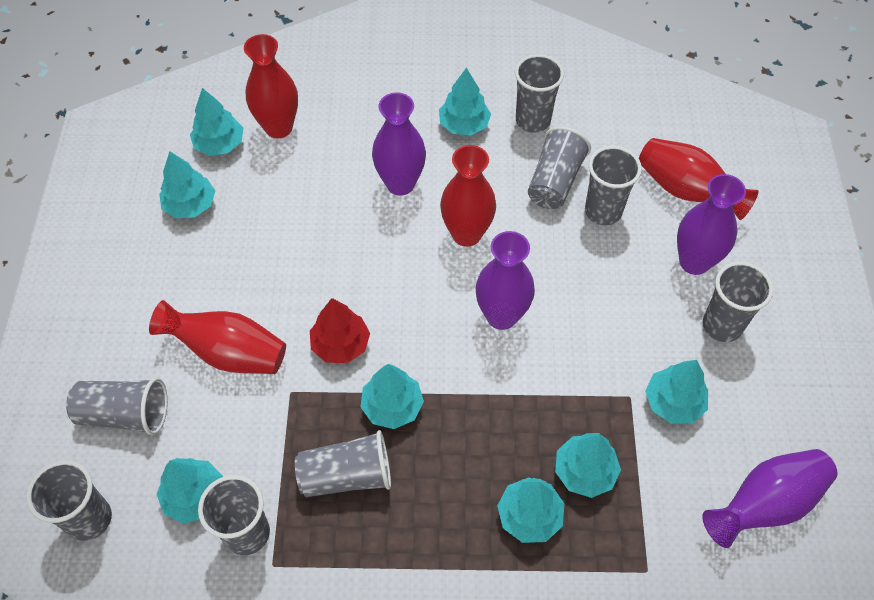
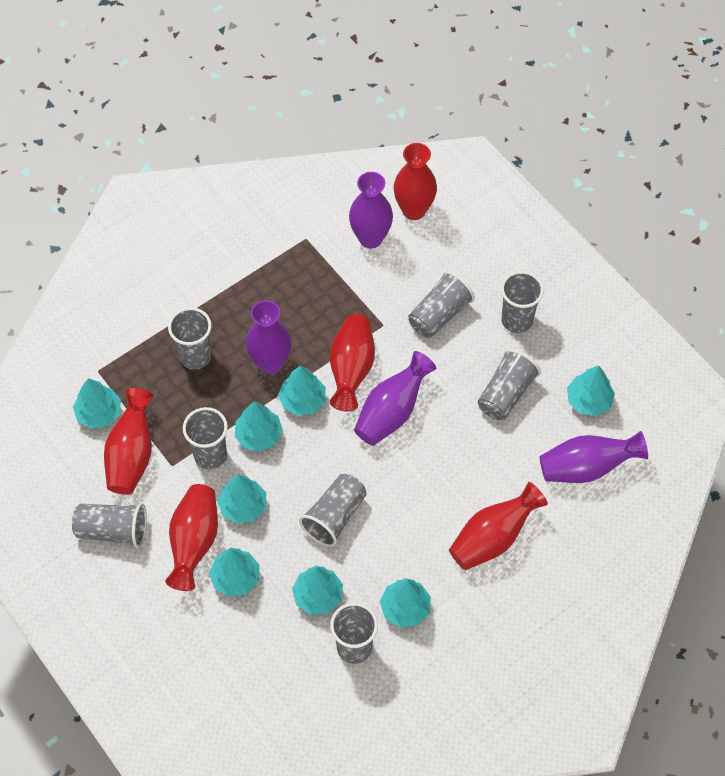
red tree: 1 -> 0
red vase: 4 -> 5

